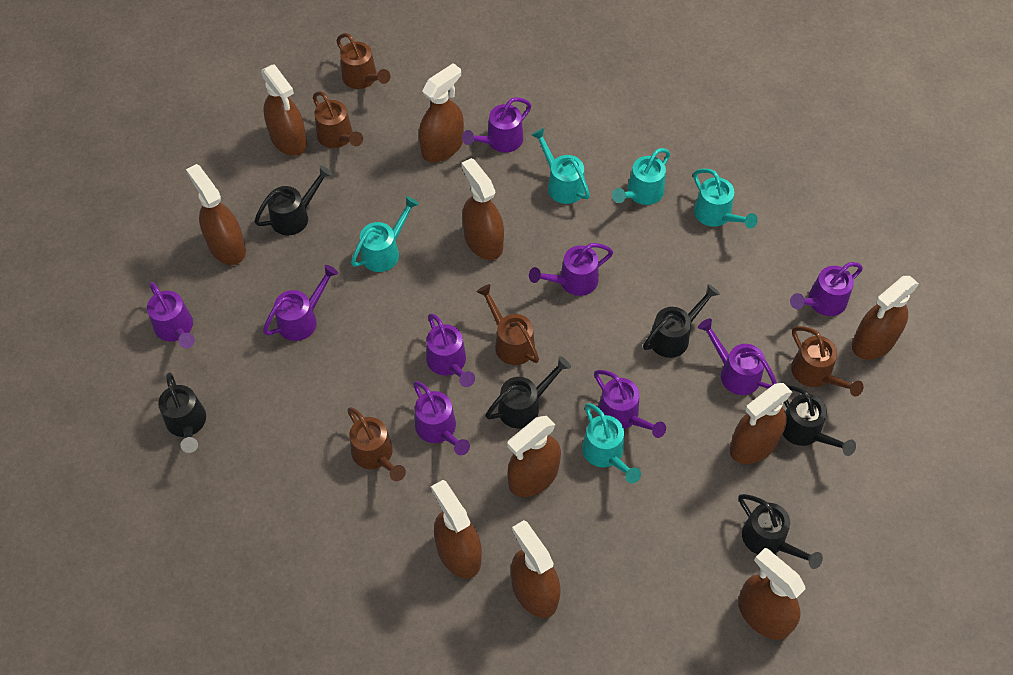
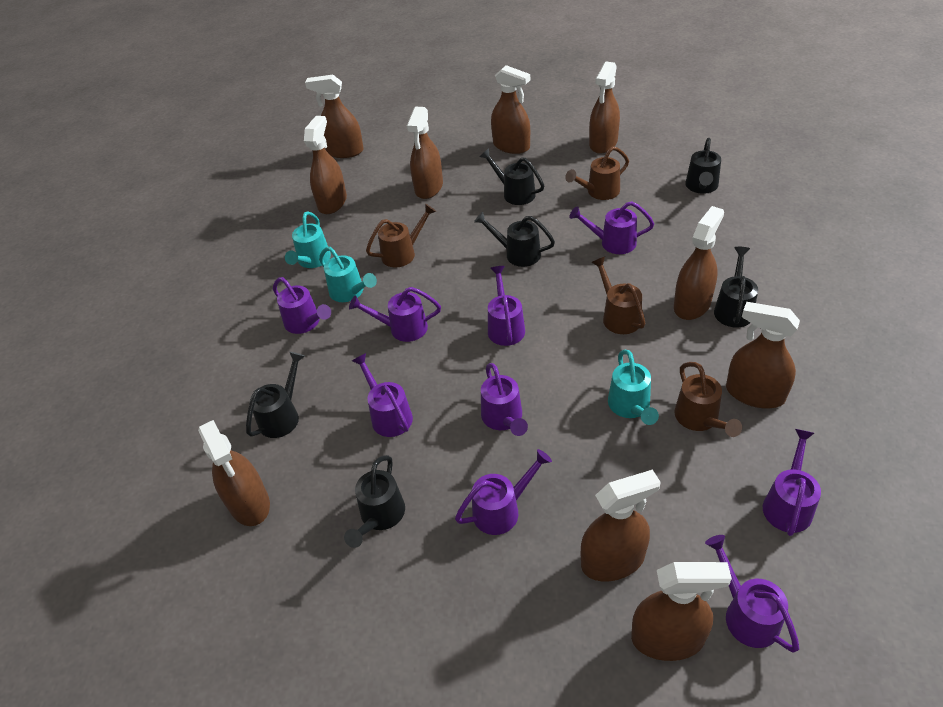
brown watering can: 5 -> 4
turquoise watering can: 5 -> 3

